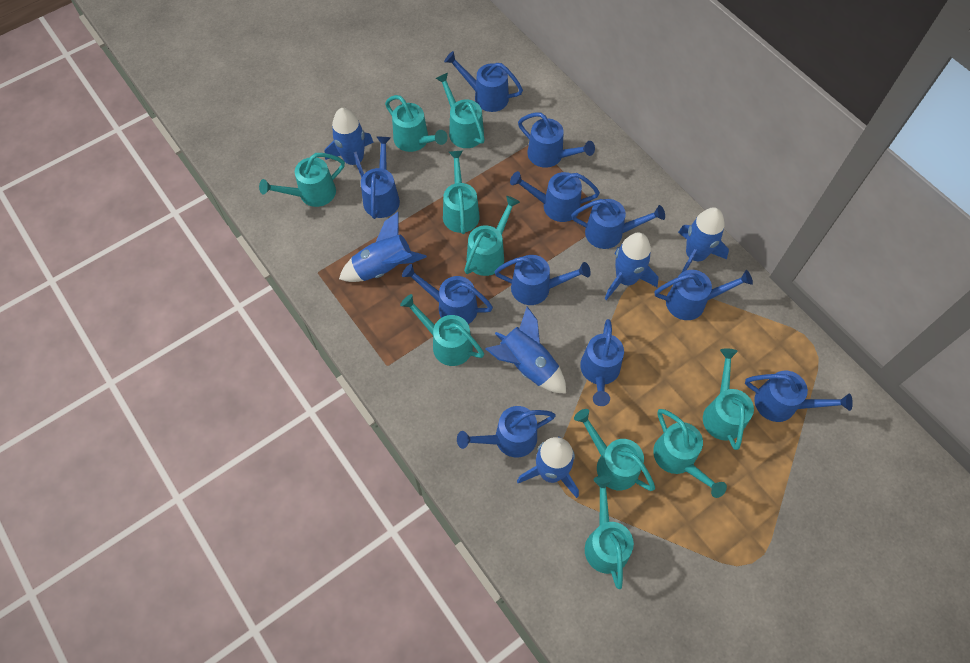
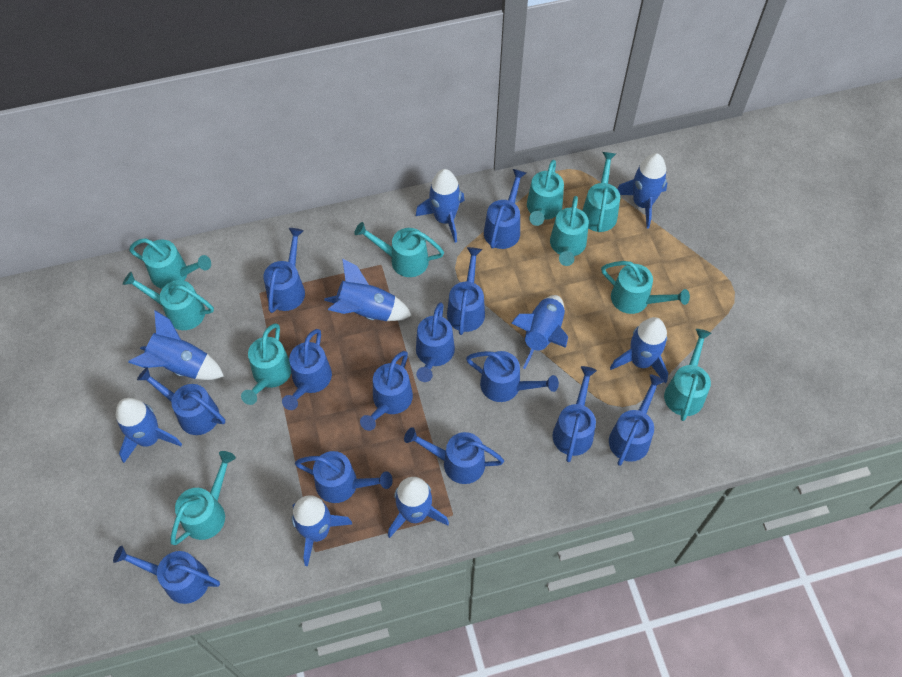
blue rocket: 6 -> 9
blue watering can: 11 -> 13

